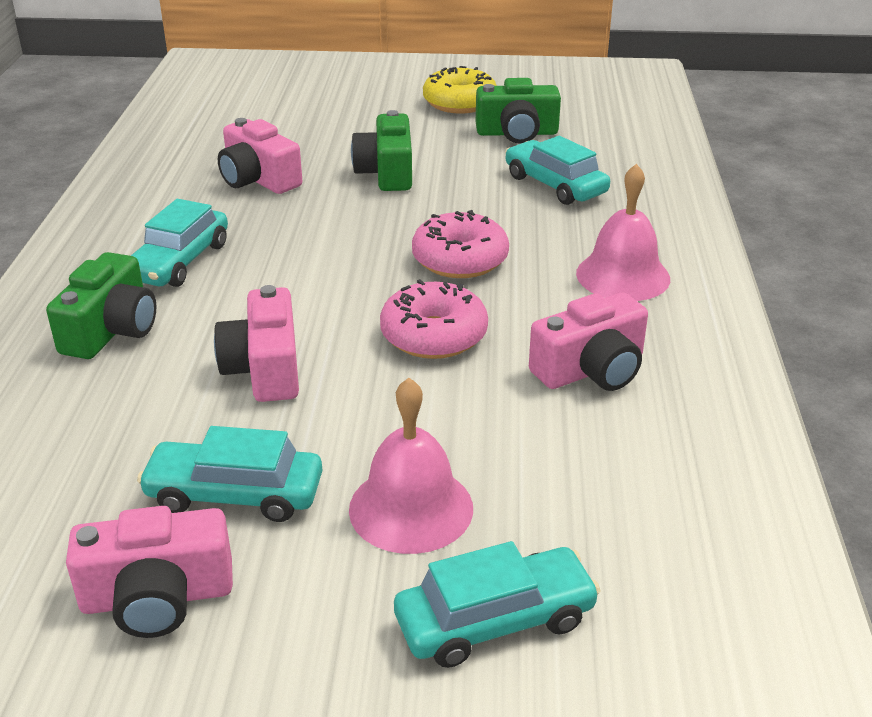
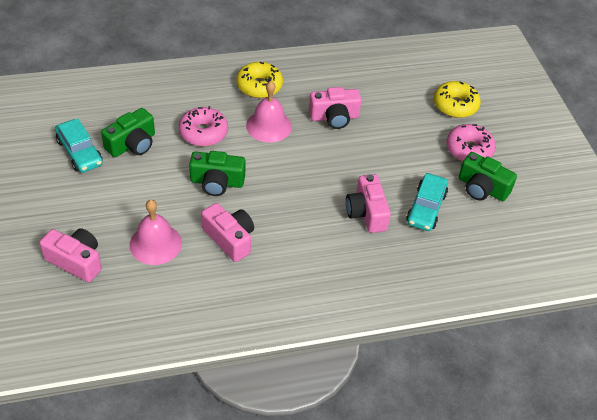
turquoise car: 4 -> 2
yellow donut: 1 -> 2

